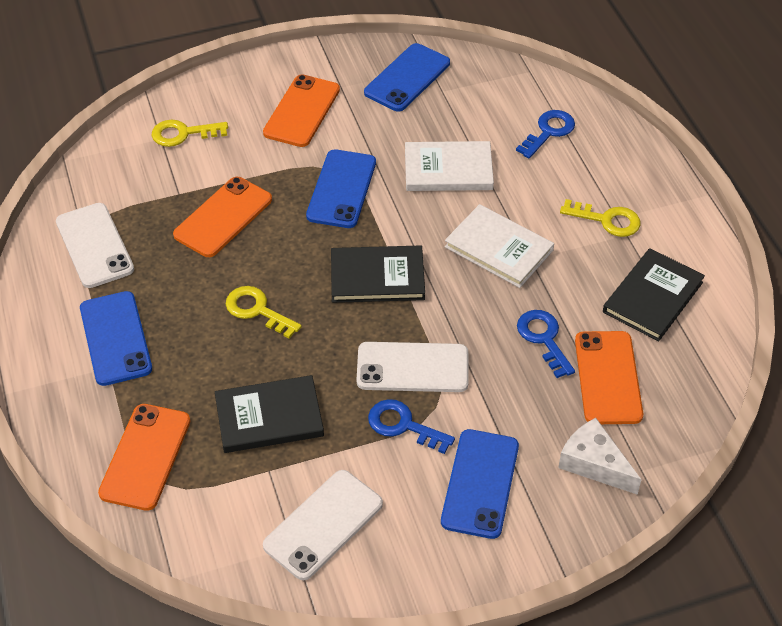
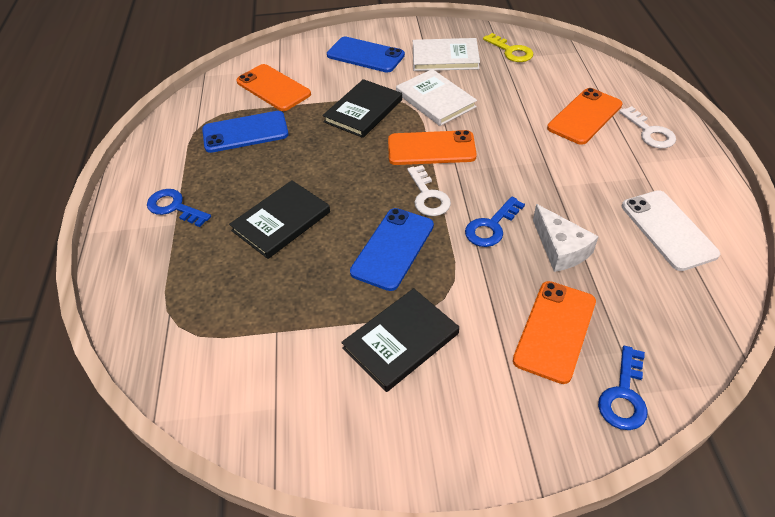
blue phone: 4 -> 3
white key: 0 -> 2
white phone: 3 -> 1
yellow key: 3 -> 1

